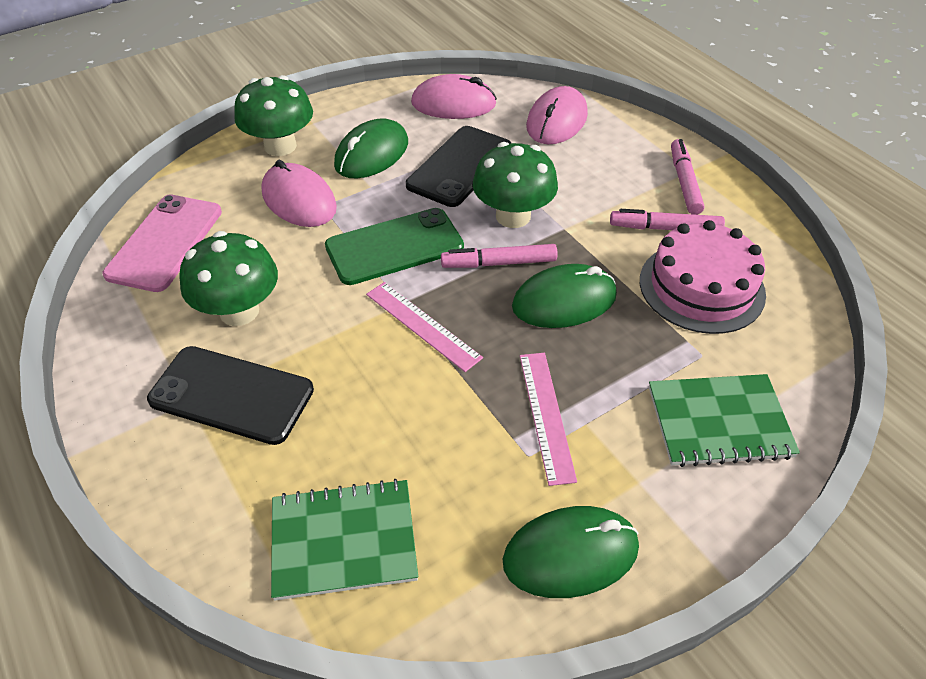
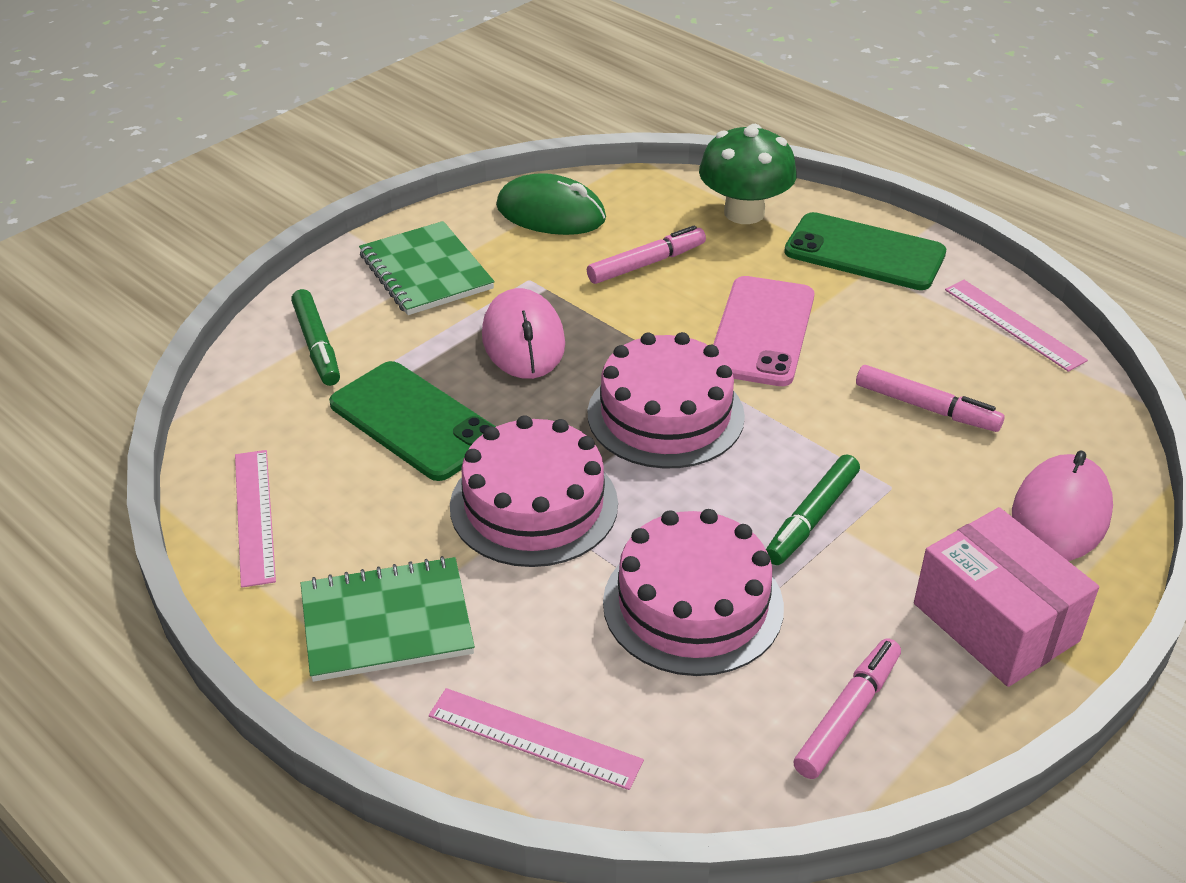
black phone: 2 -> 0
green marker: 0 -> 2
green mouse: 3 -> 1
green mushroom: 3 -> 1
green phone: 1 -> 2
pink box: 0 -> 1
pink cake: 1 -> 3
pink mouse: 3 -> 2
pink ruler: 2 -> 3

